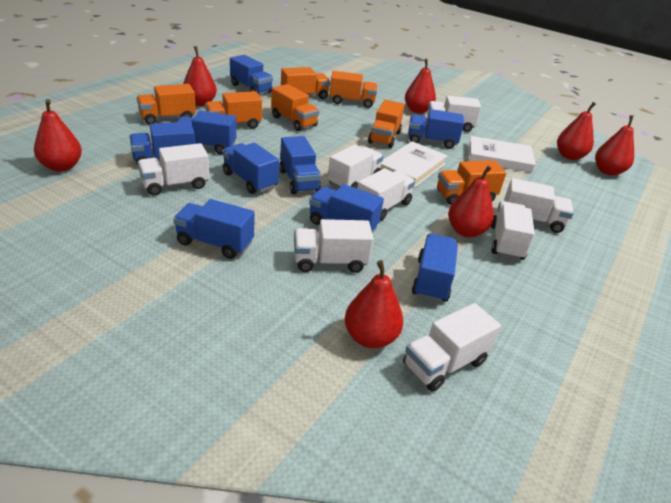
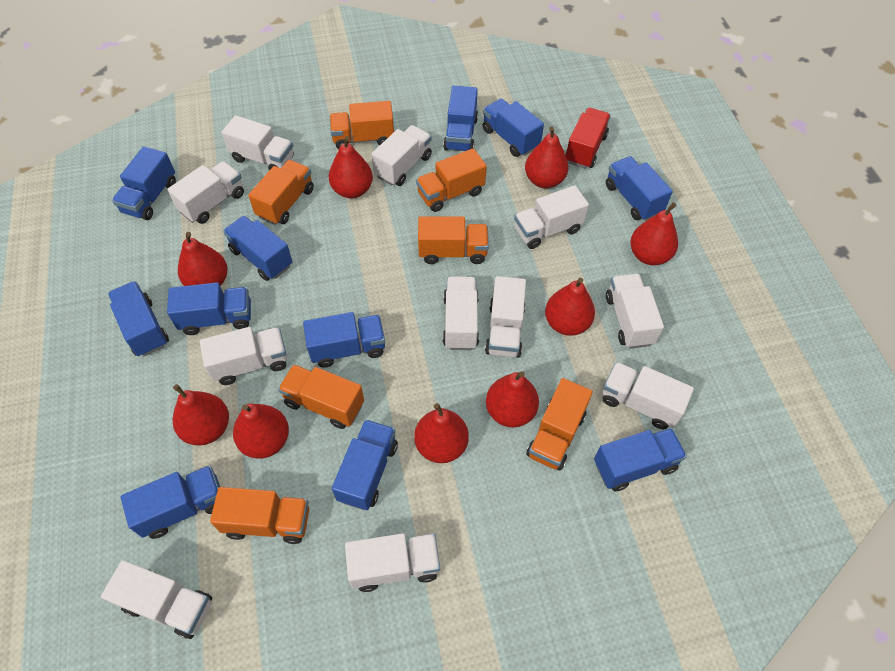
blue truck: 9 -> 11
red pear: 7 -> 9
red truck: 0 -> 1
white book: 2 -> 0
white truck: 8 -> 11

